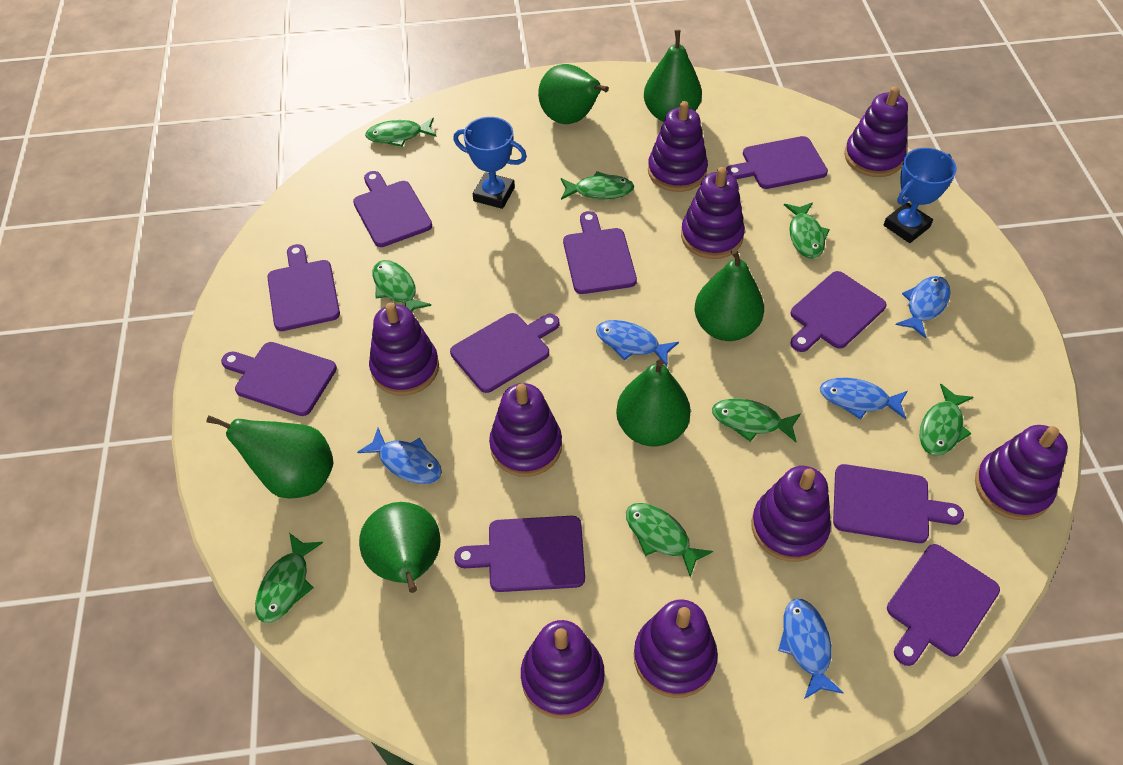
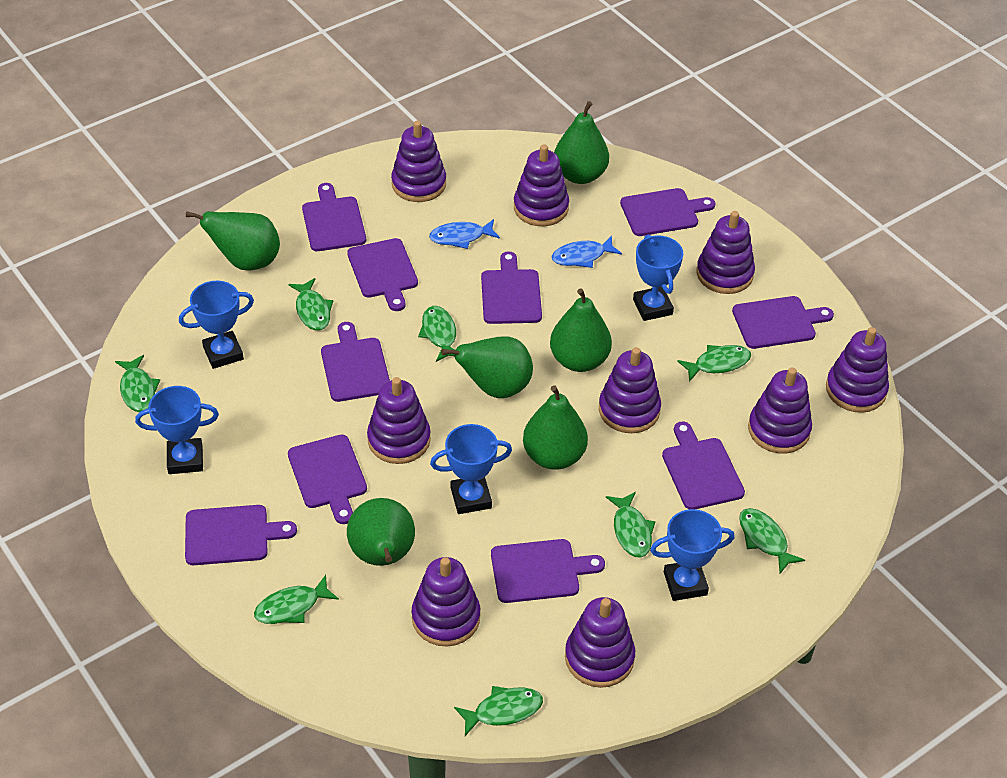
blue fish: 5 -> 2
blue trophy: 2 -> 5

